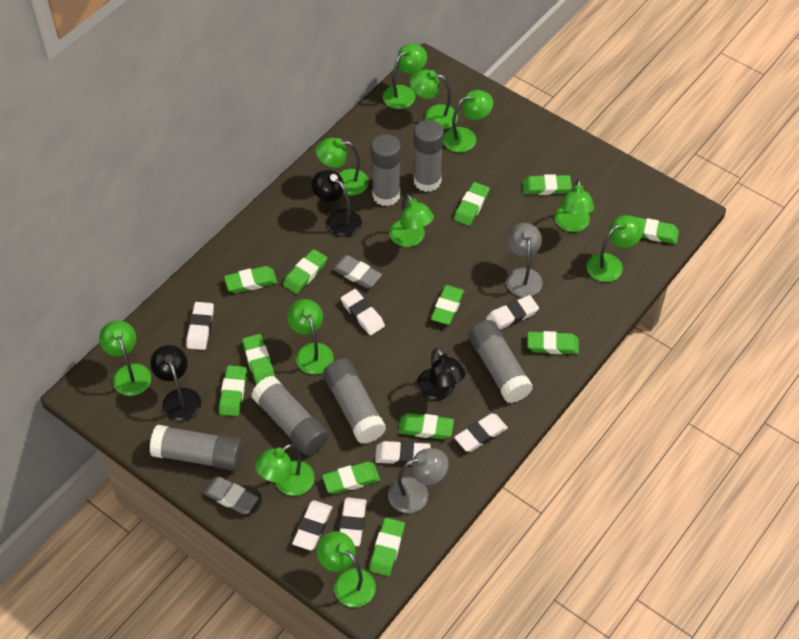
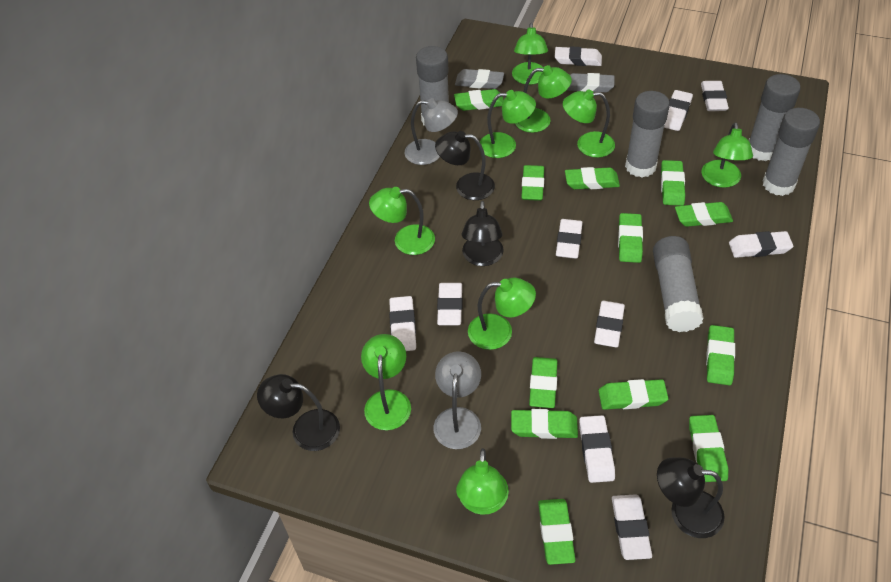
black lamp: 3 -> 4
green lamp: 11 -> 9
grey glue stick: 6 -> 5
white eraser: 7 -> 10

